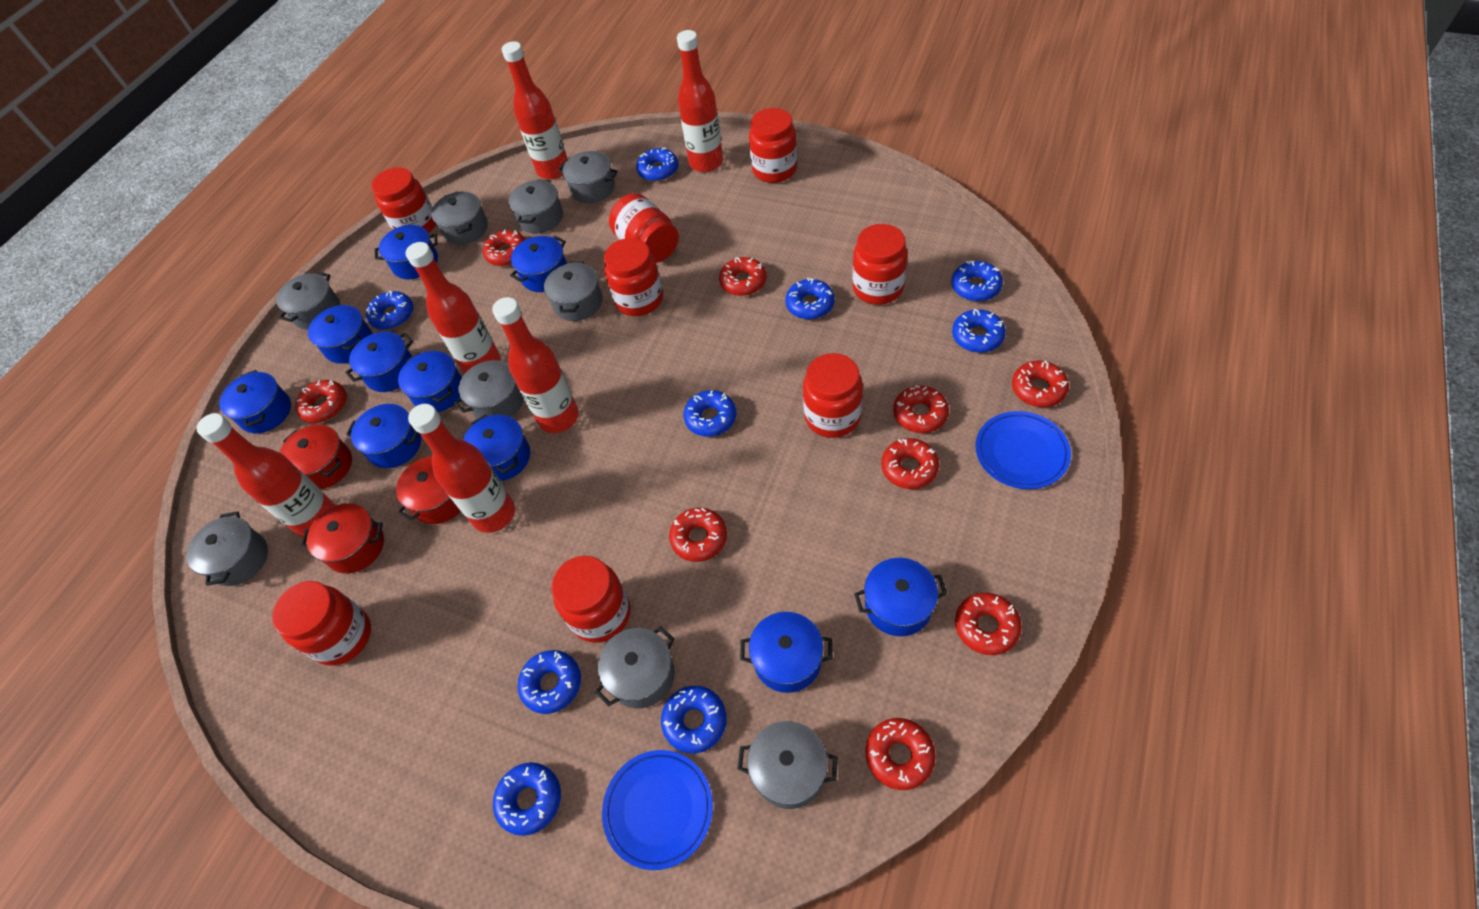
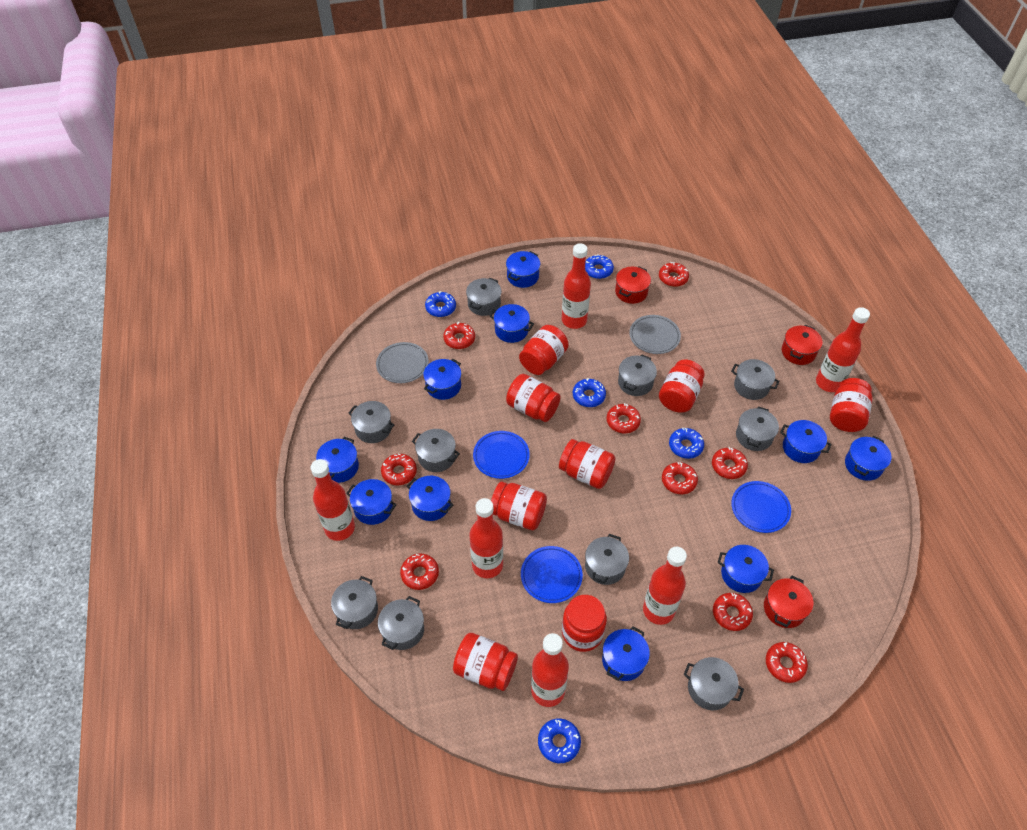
blue donut: 9 -> 5
blue plate: 2 -> 3
grey plate: 0 -> 2
grey pot: 9 -> 10

